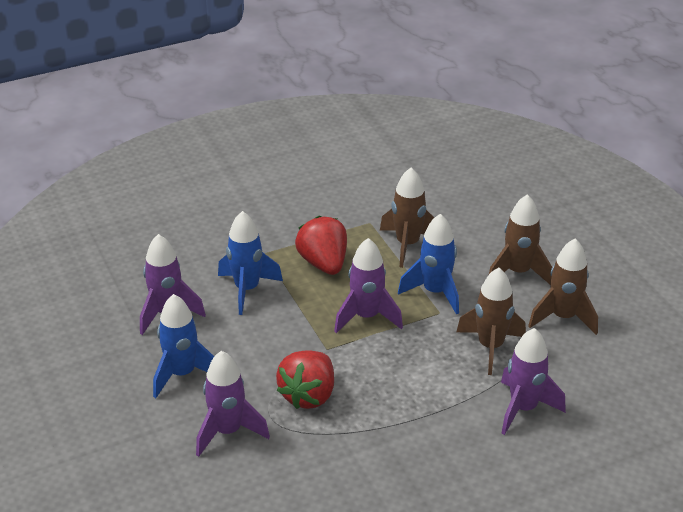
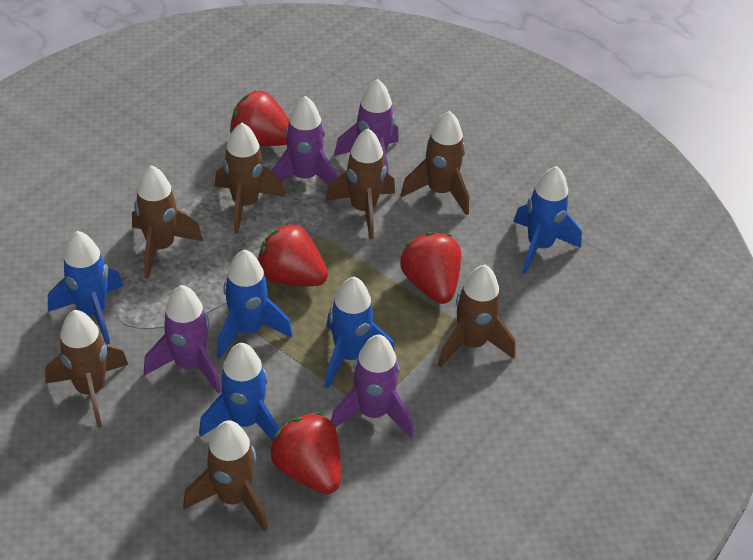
blue rocket: 3 -> 5
brown rocket: 4 -> 7
red strawberry: 2 -> 4

